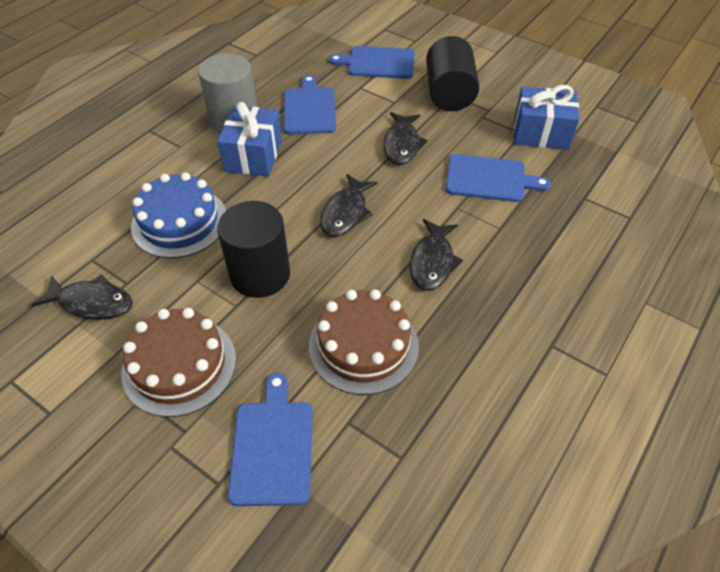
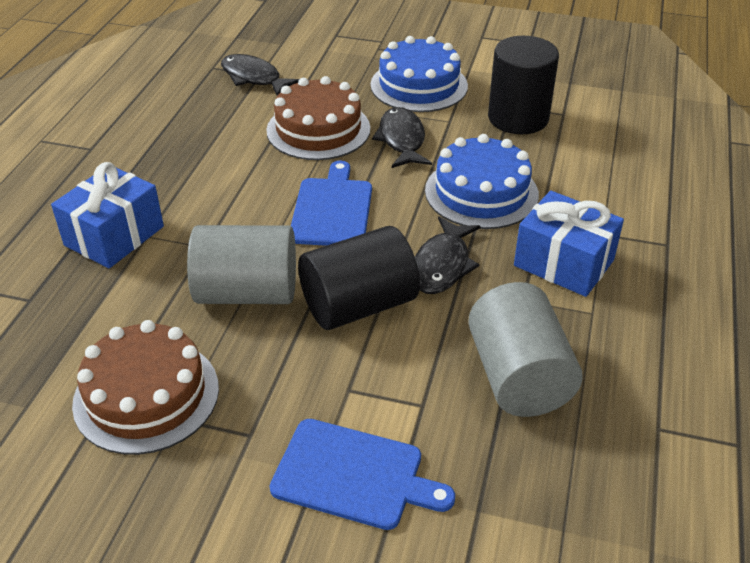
black fish: 4 -> 3
blue cake: 1 -> 2
blue cutting board: 4 -> 2
grey cylinder: 1 -> 2

